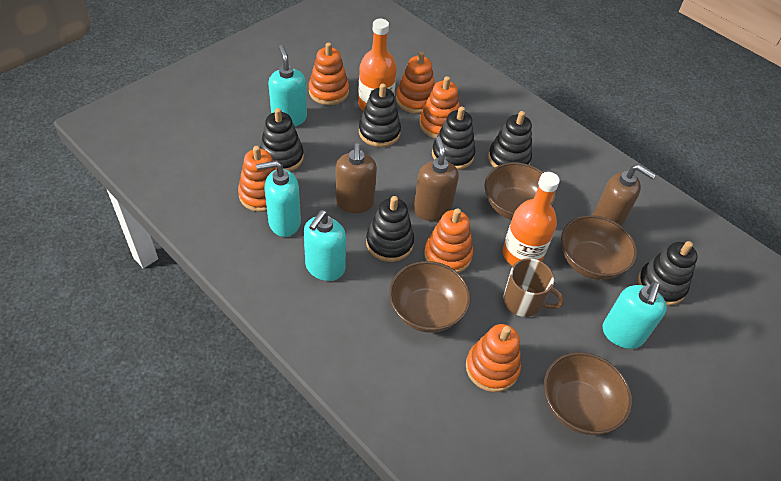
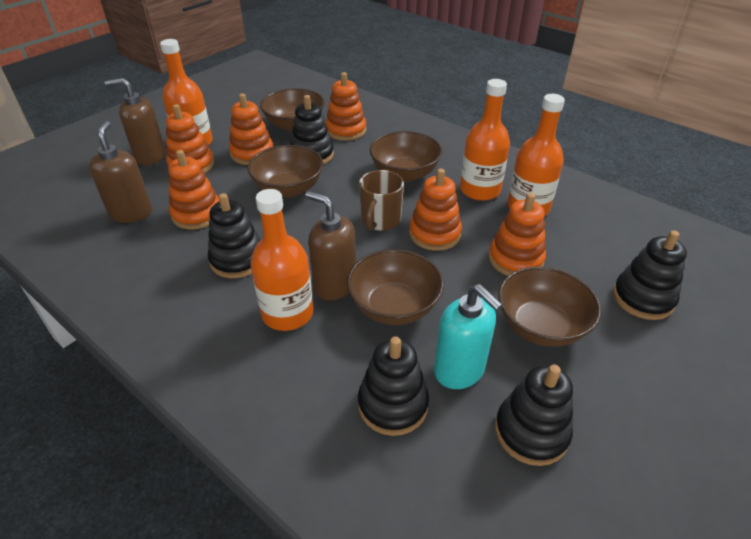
black stacking toy: 6 -> 5
brown bowl: 4 -> 5
orange bottle: 2 -> 4
turquoise soap dispenser: 4 -> 1

